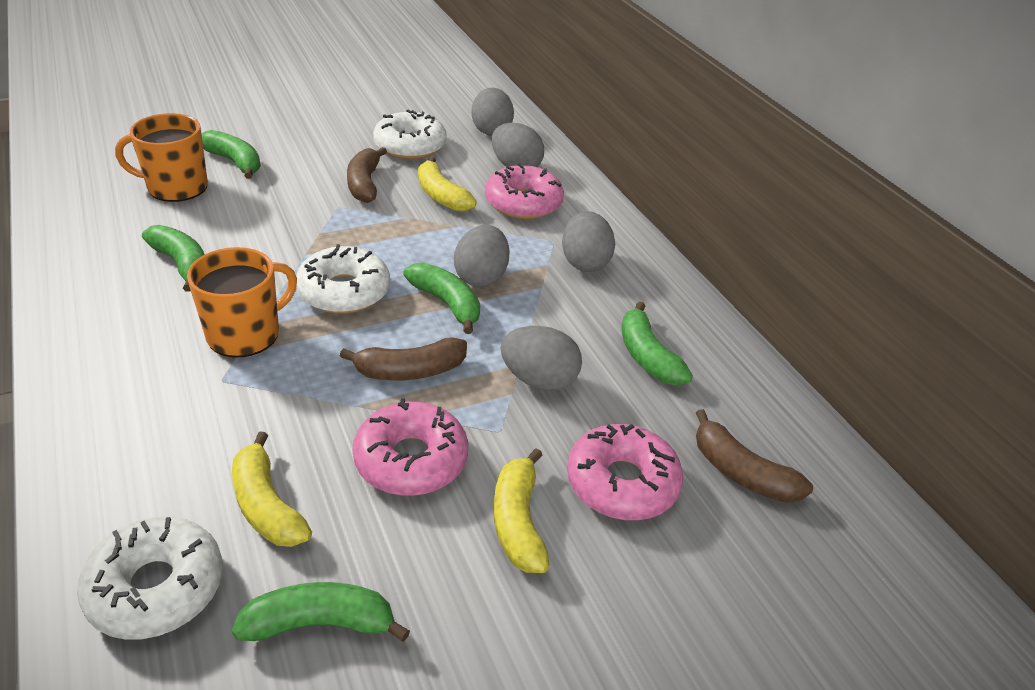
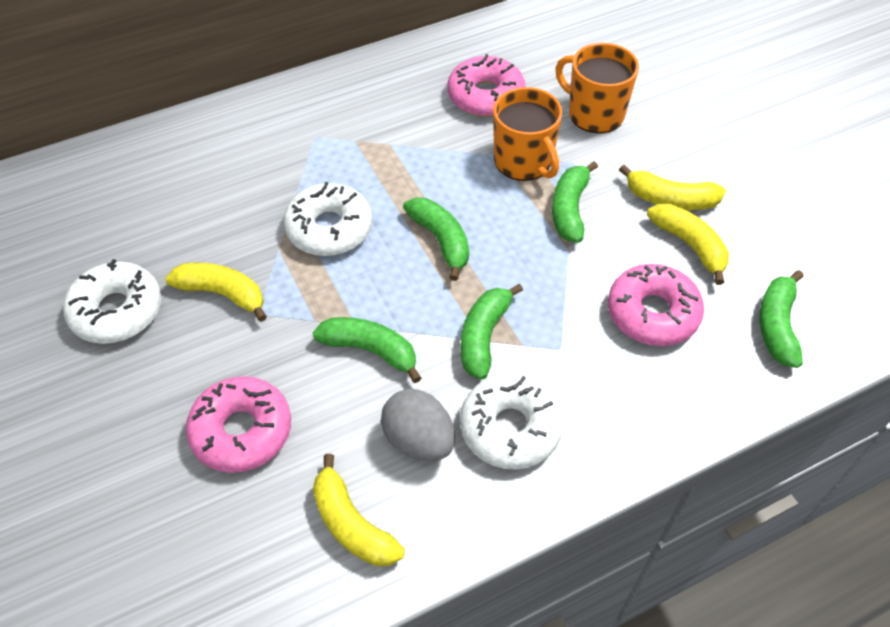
brown banana: 3 -> 0
grey egg: 5 -> 1
yellow banana: 3 -> 4

